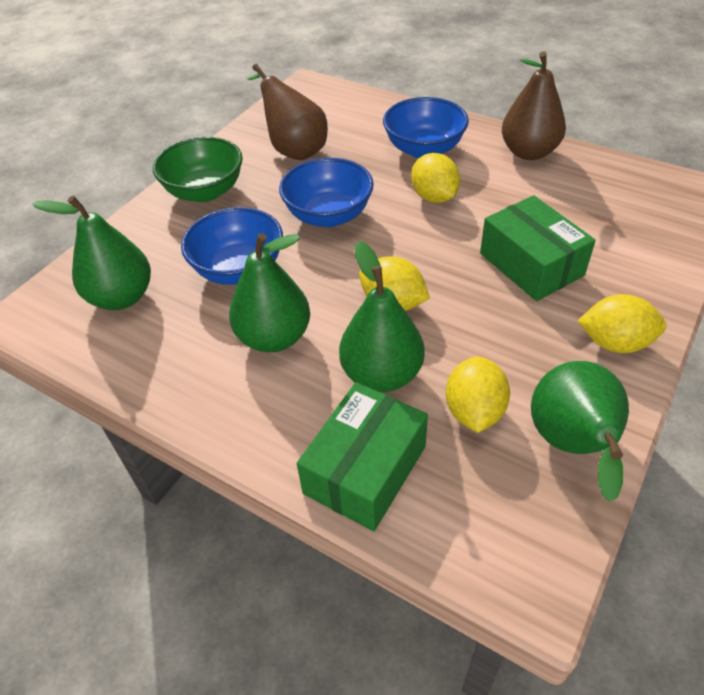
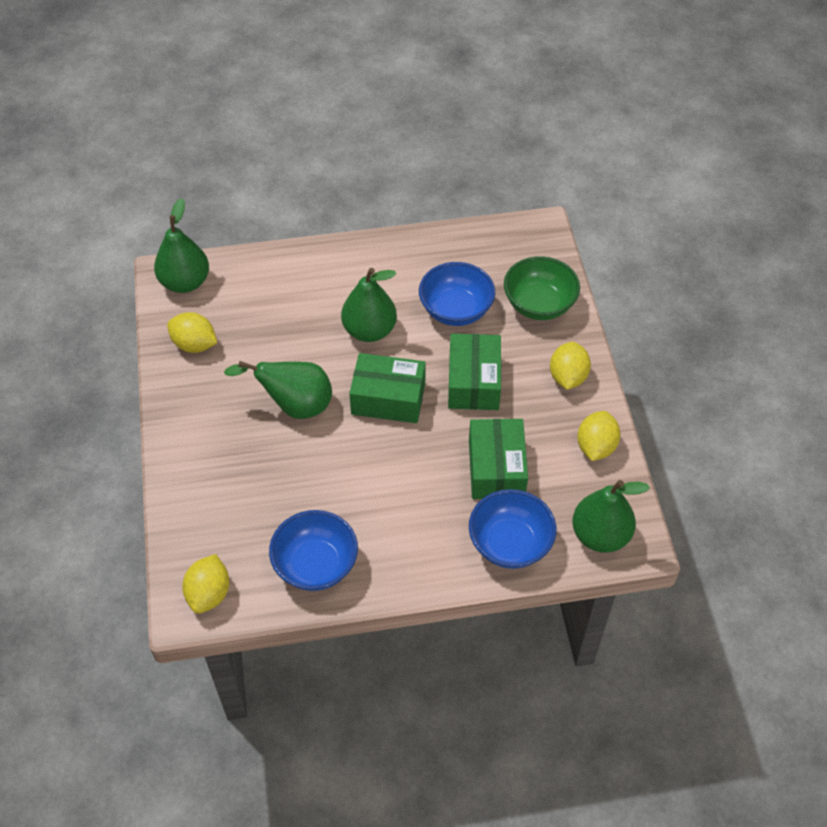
brown pear: 2 -> 0
green box: 2 -> 3

